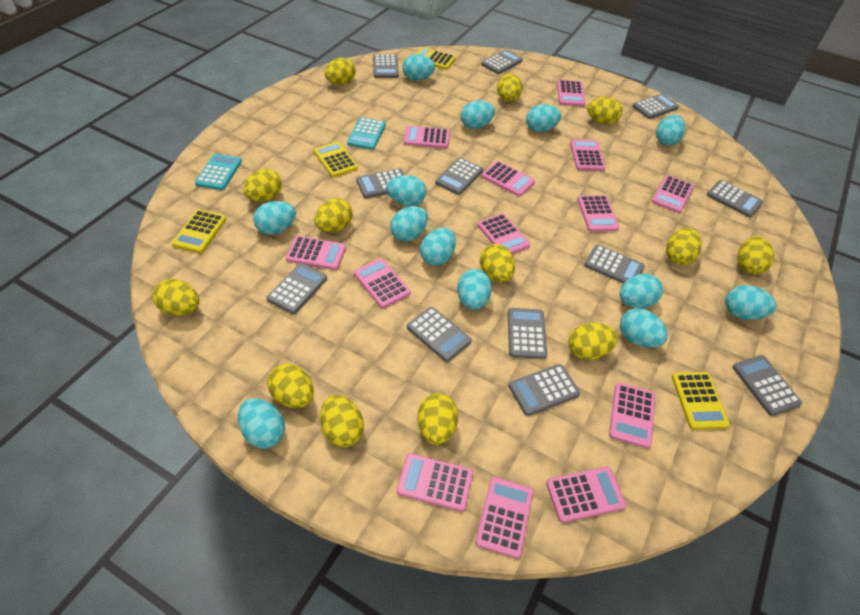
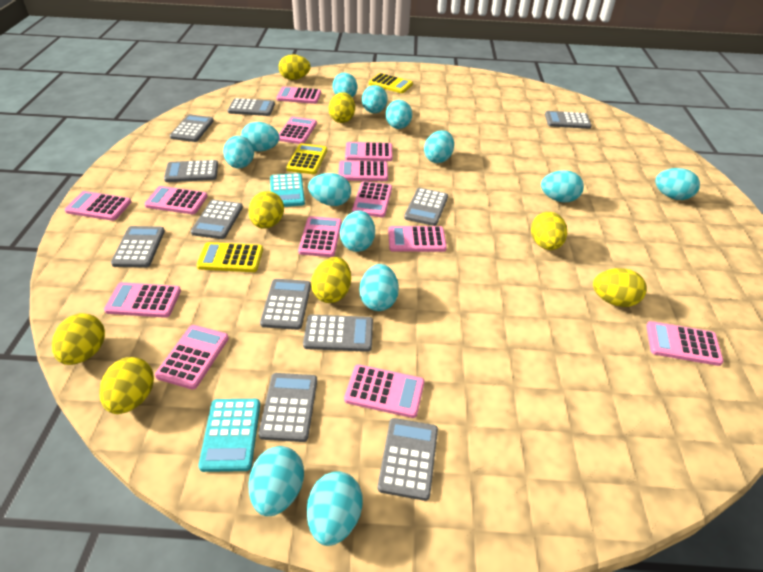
grey calculator: 12 -> 11
yellow calculator: 4 -> 3
yellow egg: 13 -> 8

